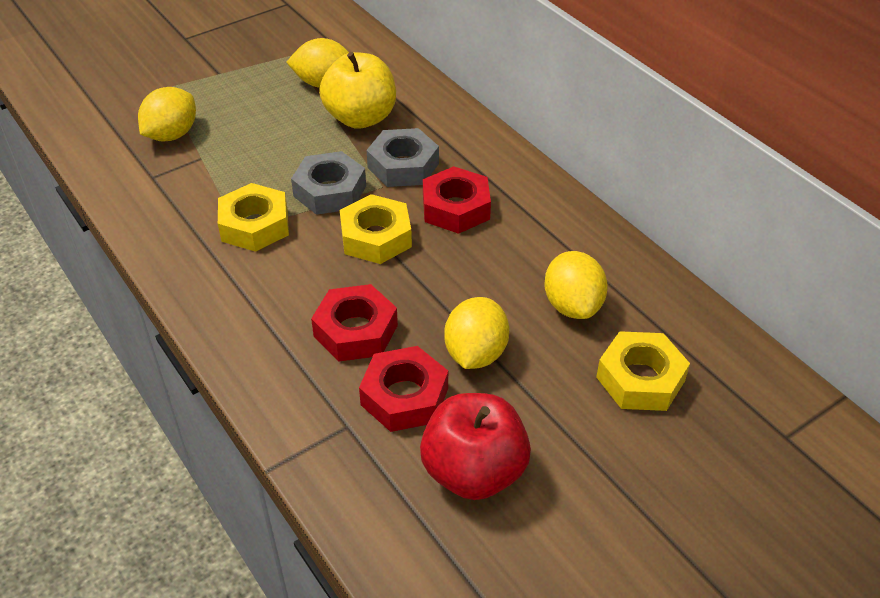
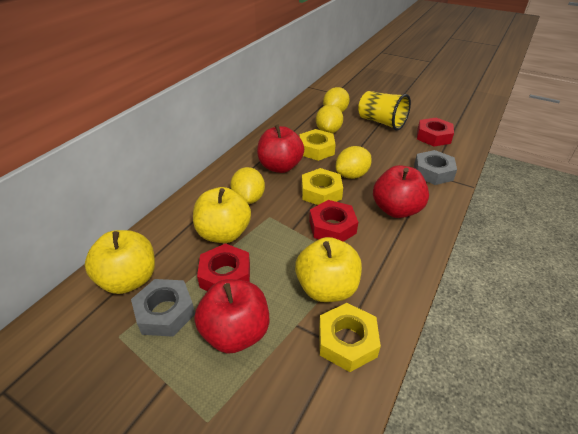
red apple: 1 -> 3
yellow apple: 1 -> 3
yellow cup: 0 -> 1

